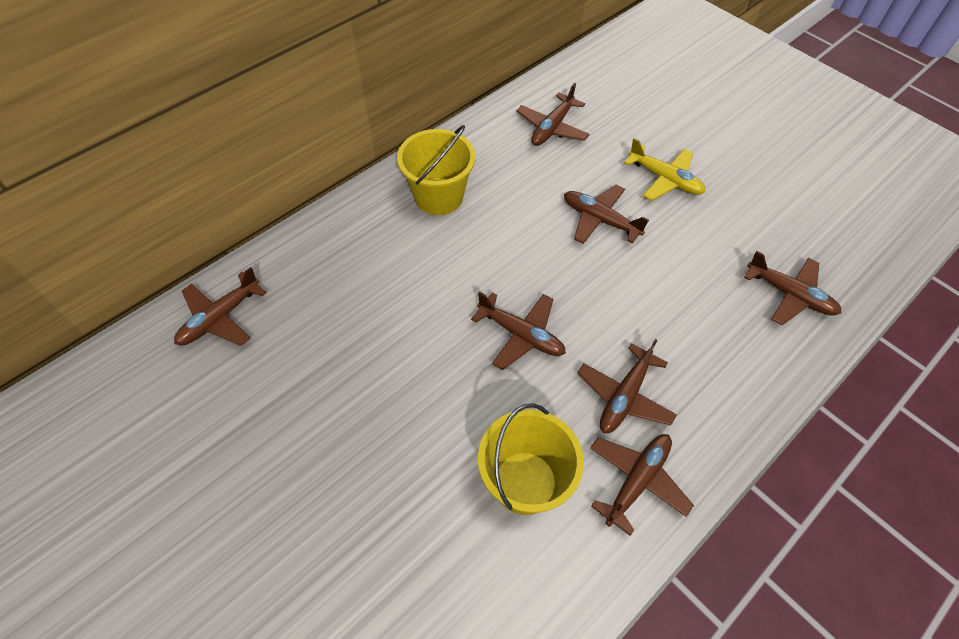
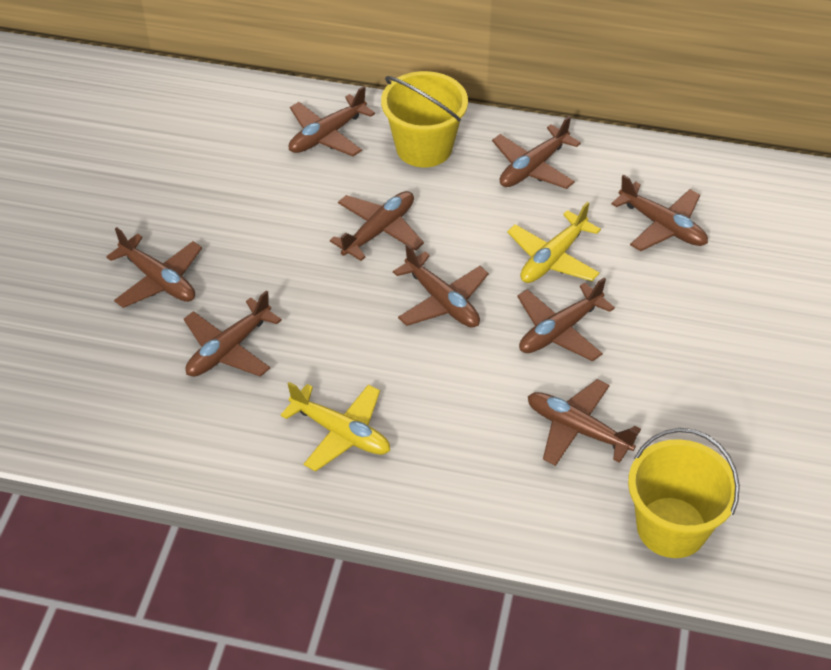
brown plane: 7 -> 9
yellow plane: 1 -> 2

